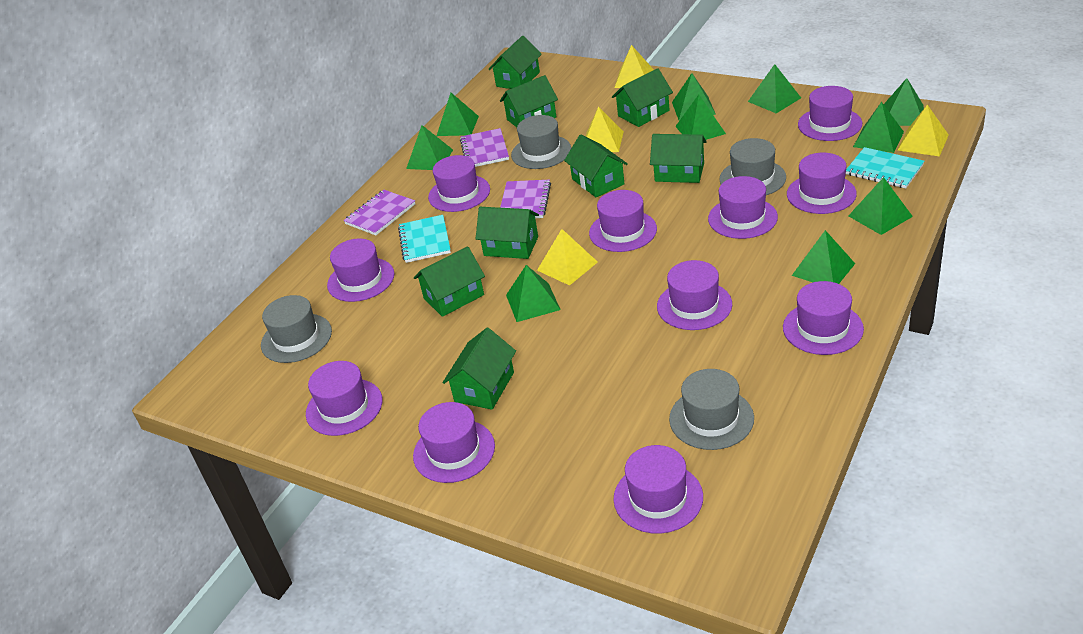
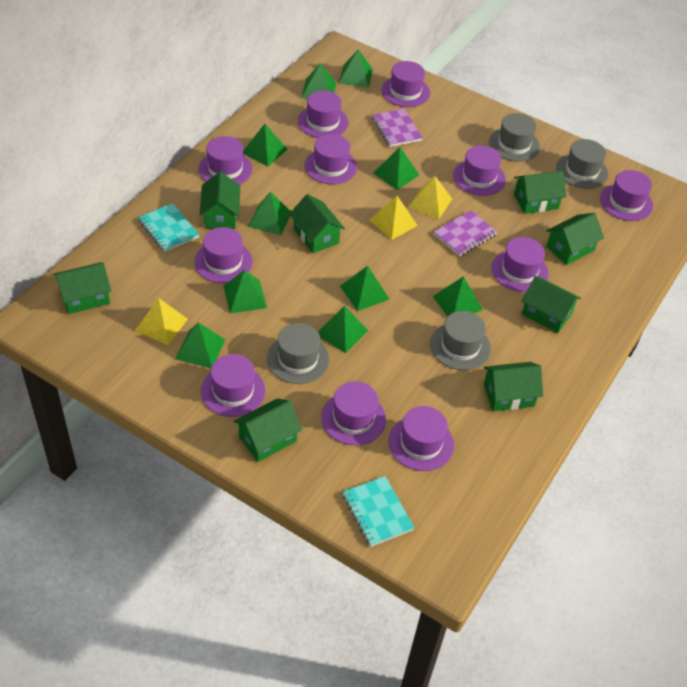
purple notebook: 3 -> 2
yellow pyramid: 4 -> 3

